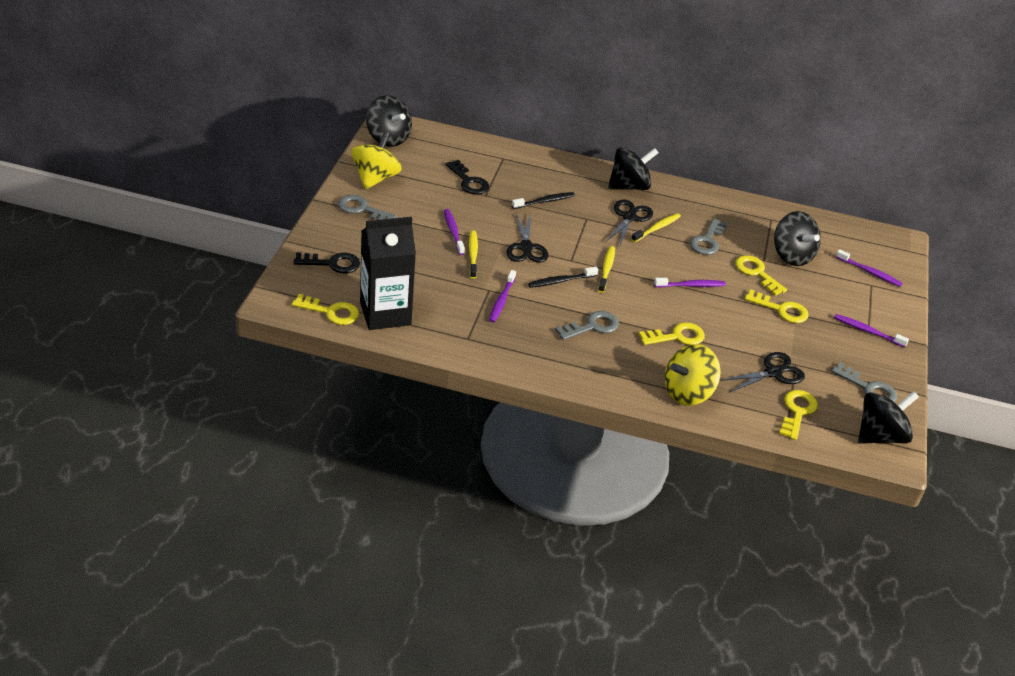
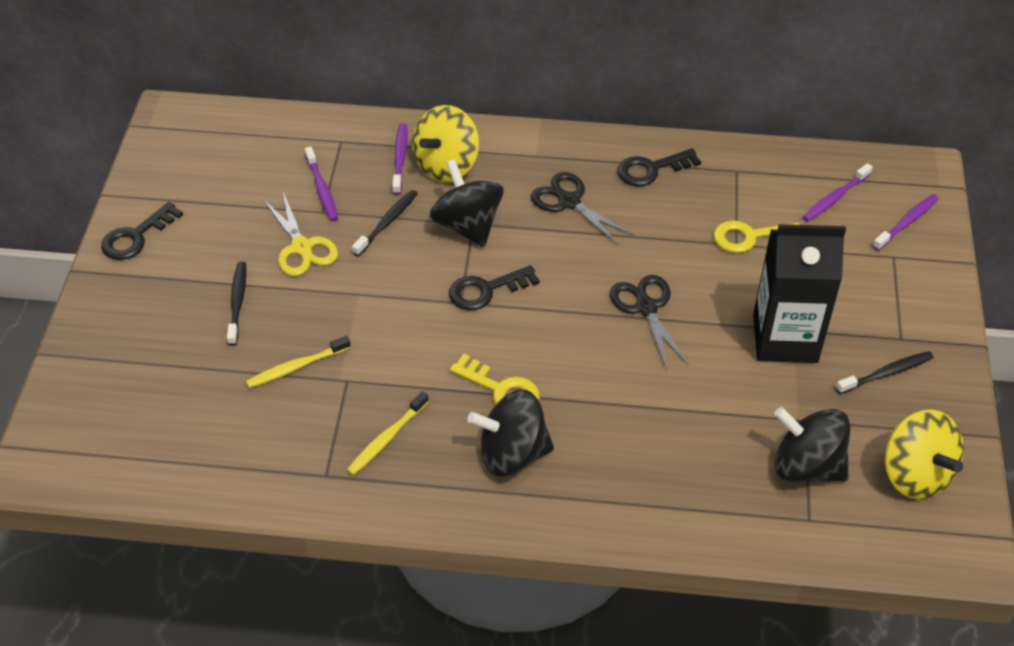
black key: 2 -> 3
black scissors: 3 -> 2
black spinning top: 4 -> 3
black toothbrush: 2 -> 3
grey key: 4 -> 0
purple toothbrush: 5 -> 4
yellow key: 5 -> 2
yellow scissors: 0 -> 1
yellow toothbrush: 3 -> 2

